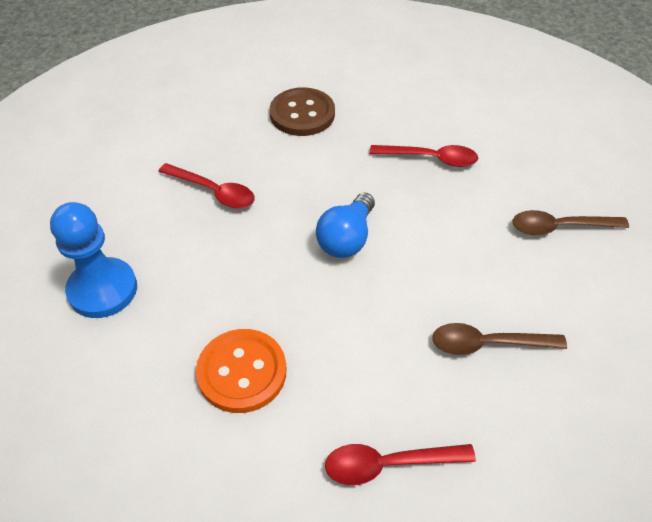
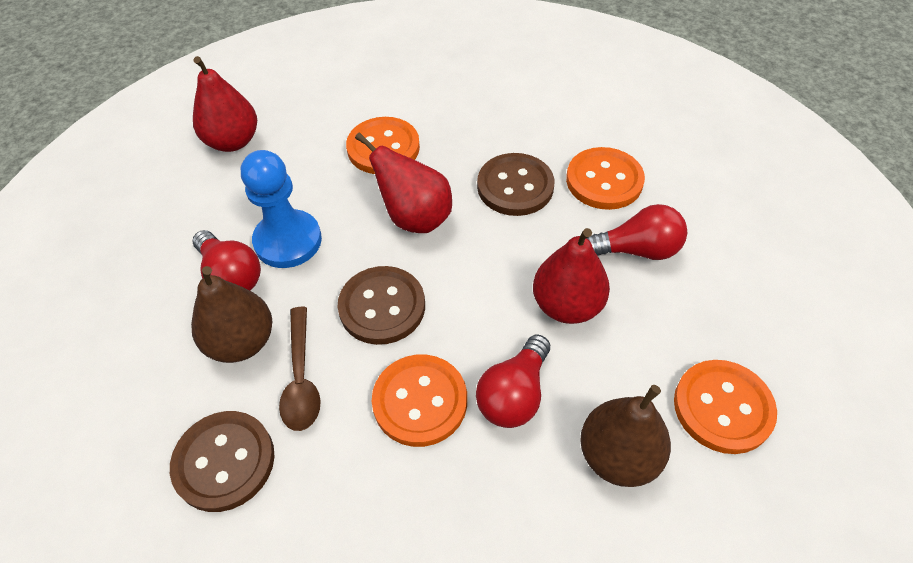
blue light bulb: 1 -> 0
brown button: 1 -> 3
brown pear: 0 -> 2
brown spoon: 2 -> 1
orange button: 1 -> 4
red light bulb: 0 -> 3
red pear: 0 -> 3
red spoon: 3 -> 0

